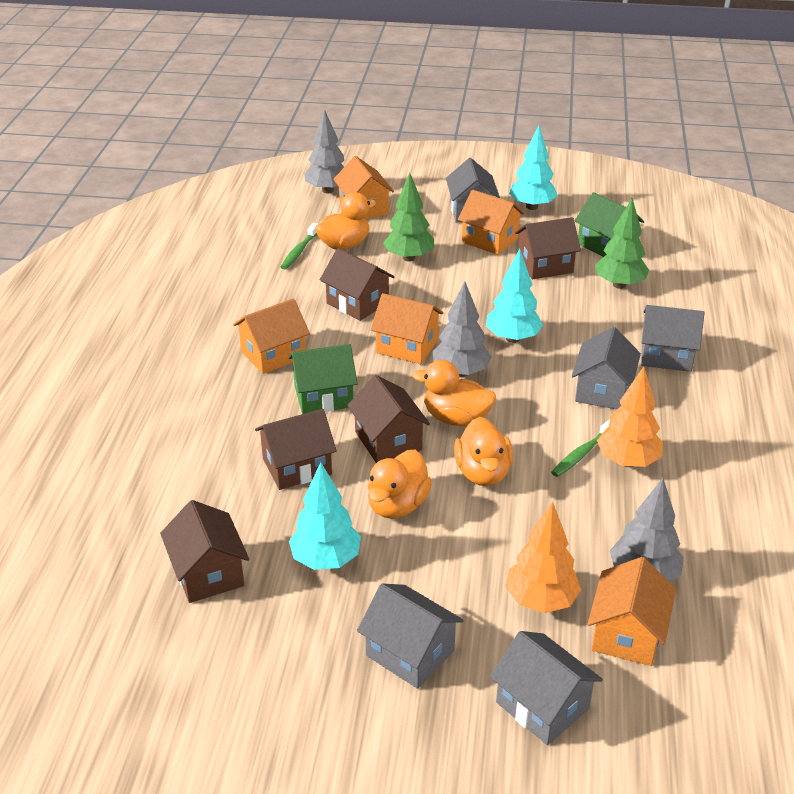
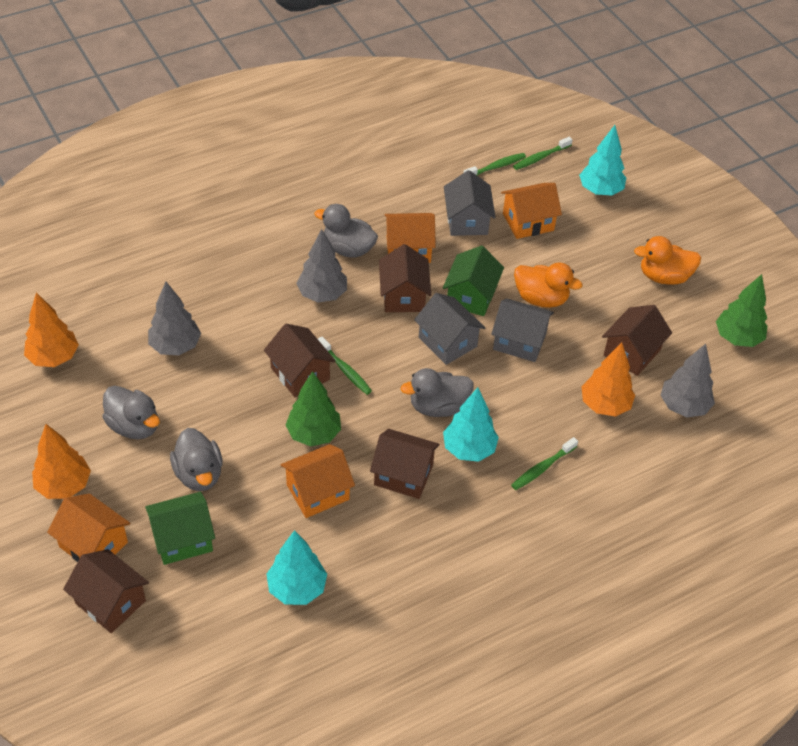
green toothbrush: 2 -> 4
grey duck: 0 -> 4
grey house: 5 -> 3
orange duck: 4 -> 2
orange house: 5 -> 4
orange tree: 2 -> 3

